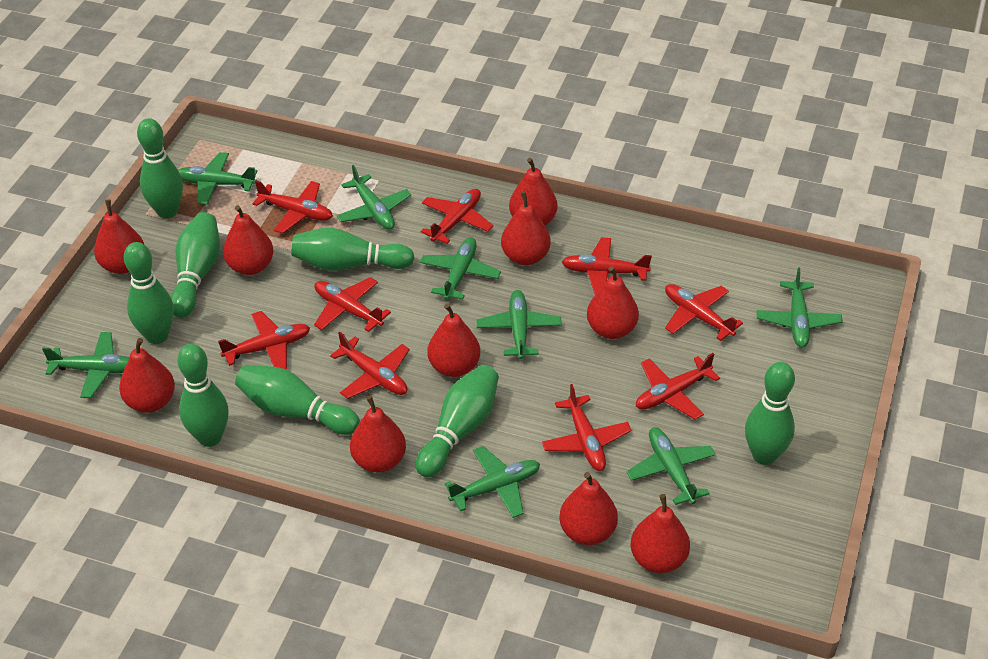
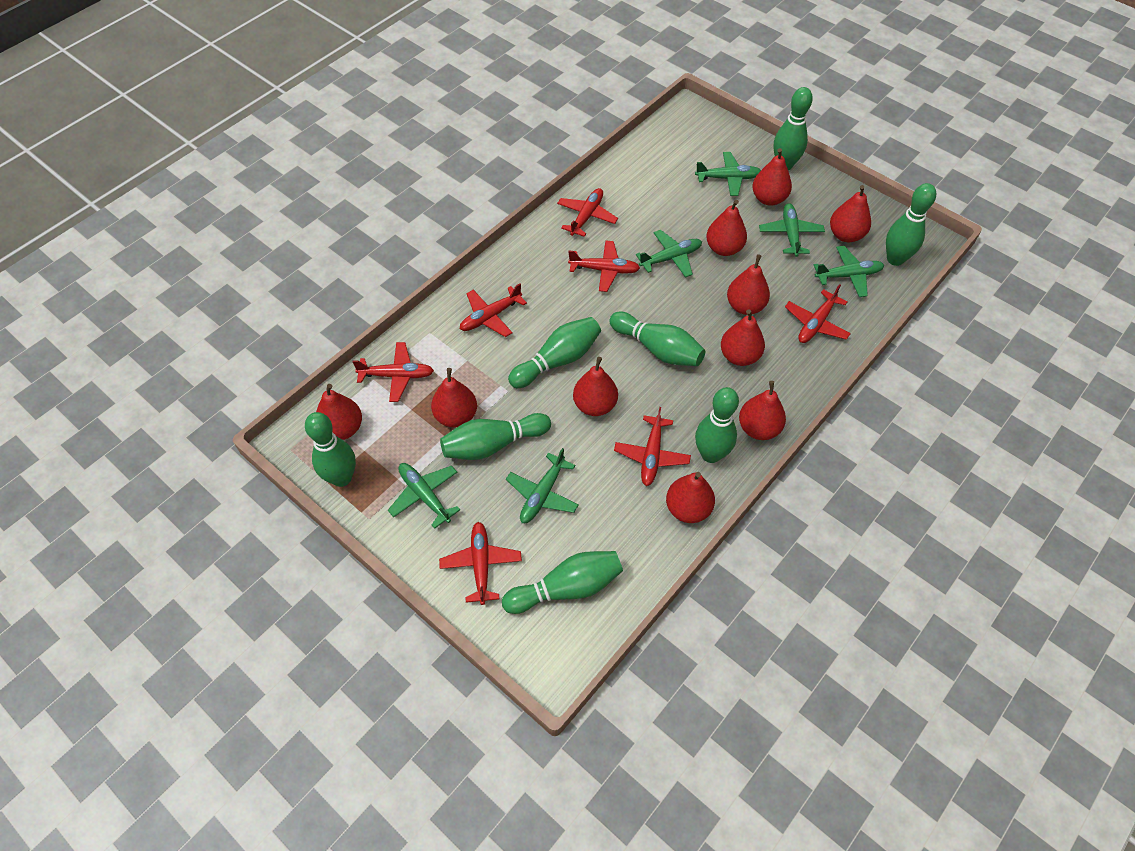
green plane: 8 -> 6
red plane: 9 -> 7

